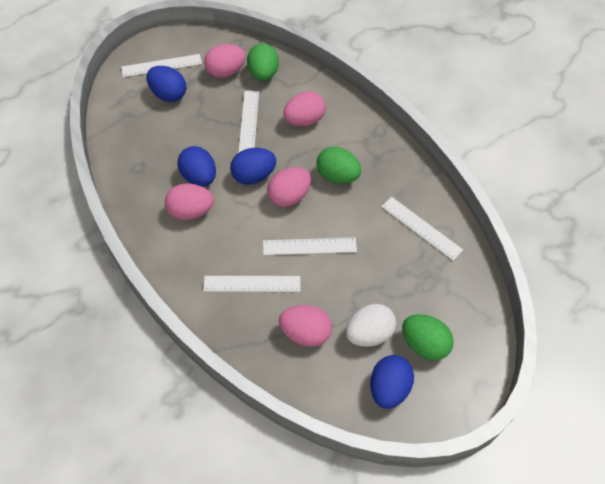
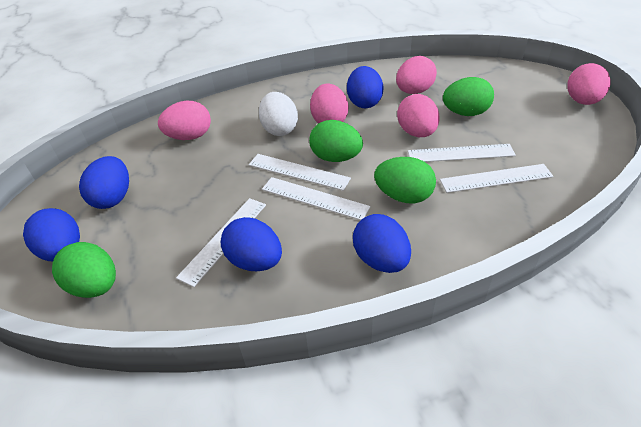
blue egg: 4 -> 5
green egg: 3 -> 4

